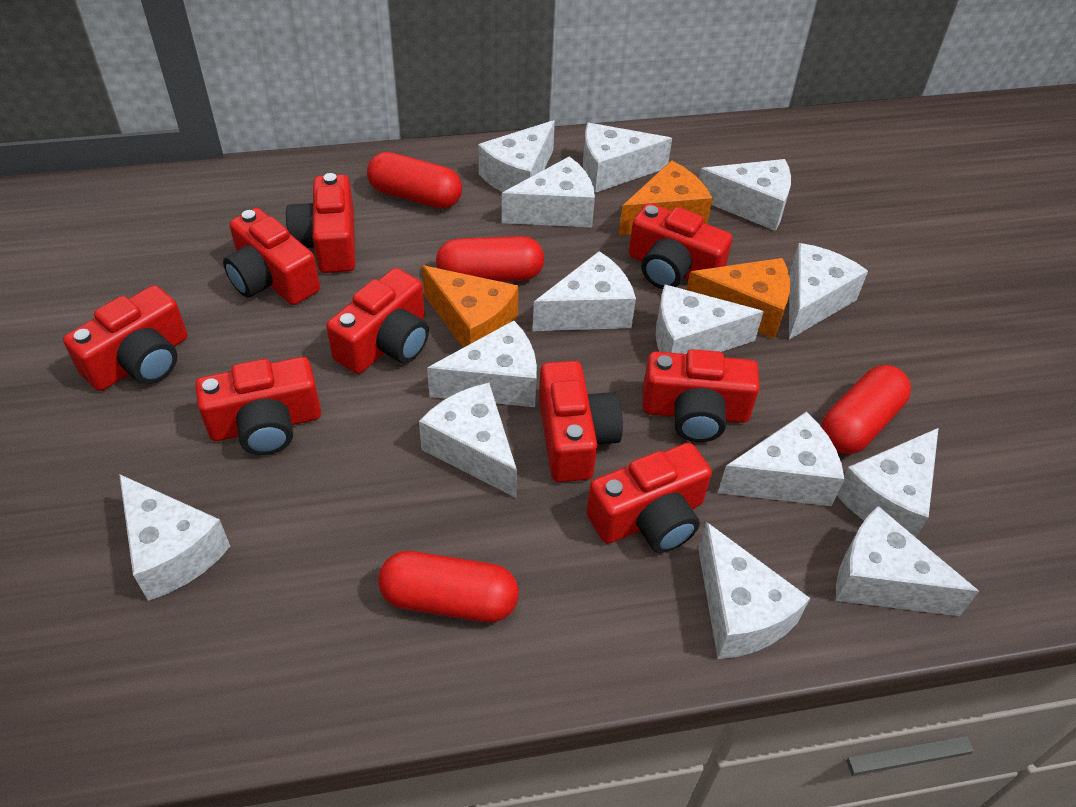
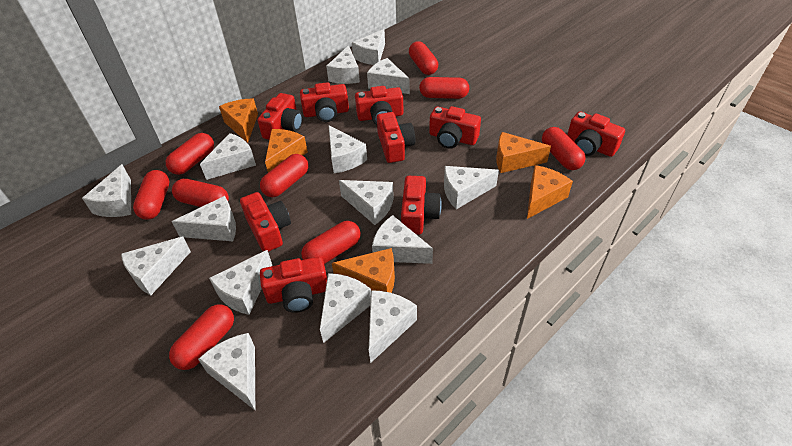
orange cheese: 3 -> 5
red capsule: 4 -> 9
white cheese: 14 -> 15

